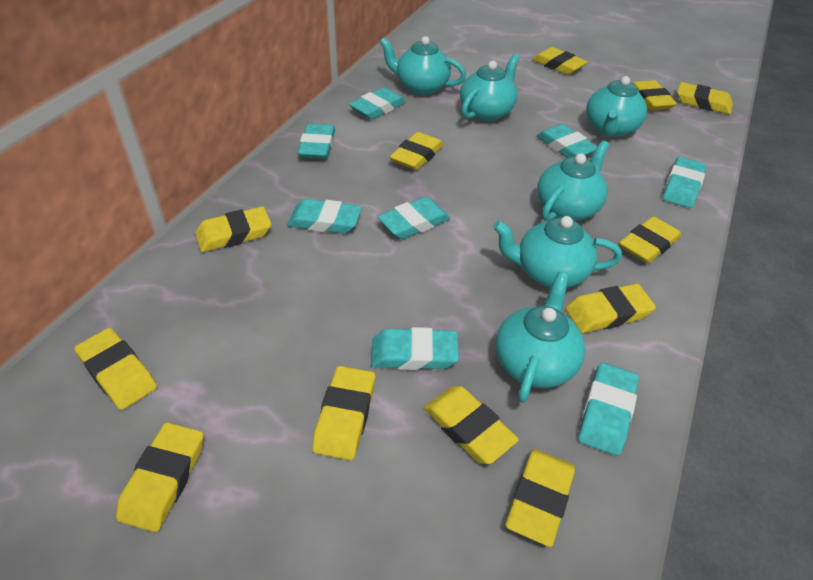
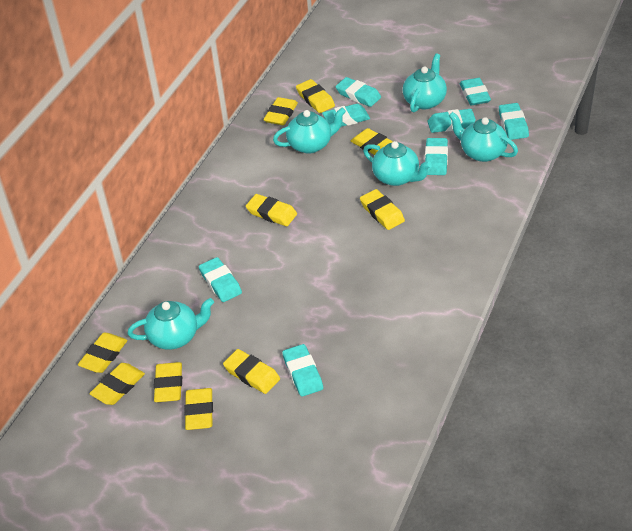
turquoise teapot: 6 -> 5
yellow eraser: 12 -> 10

